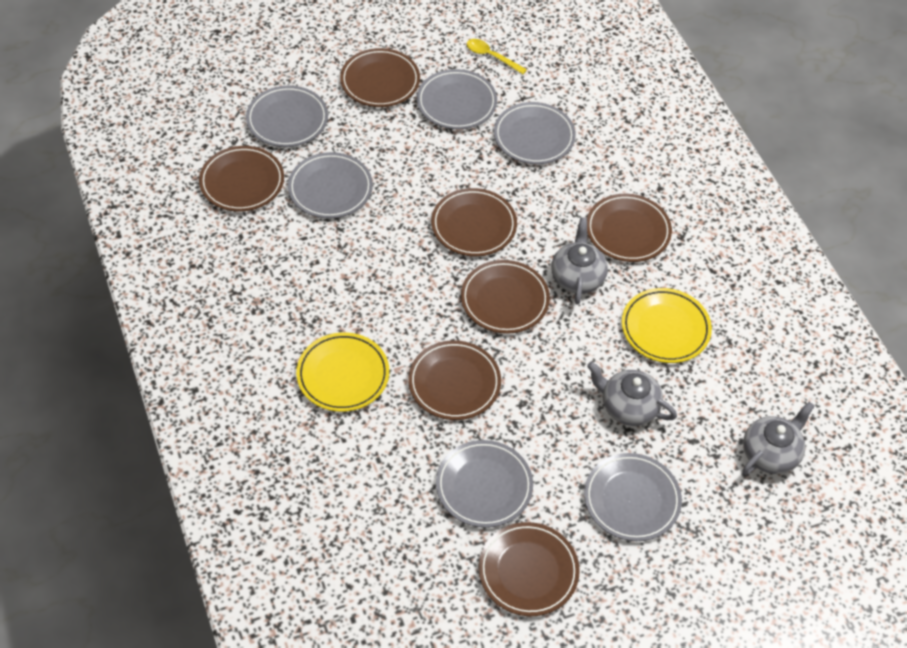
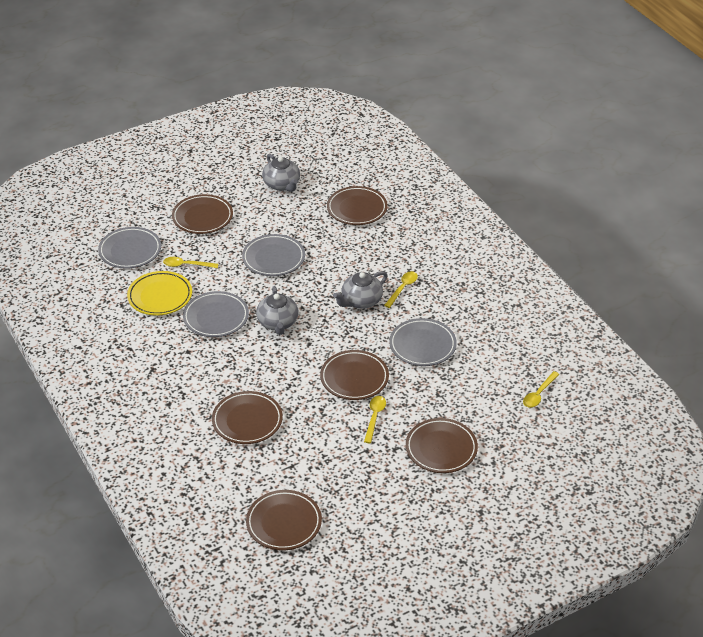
brown plate: 7 -> 6
grey plate: 6 -> 4
yellow plate: 2 -> 1
yellow spoon: 1 -> 4

